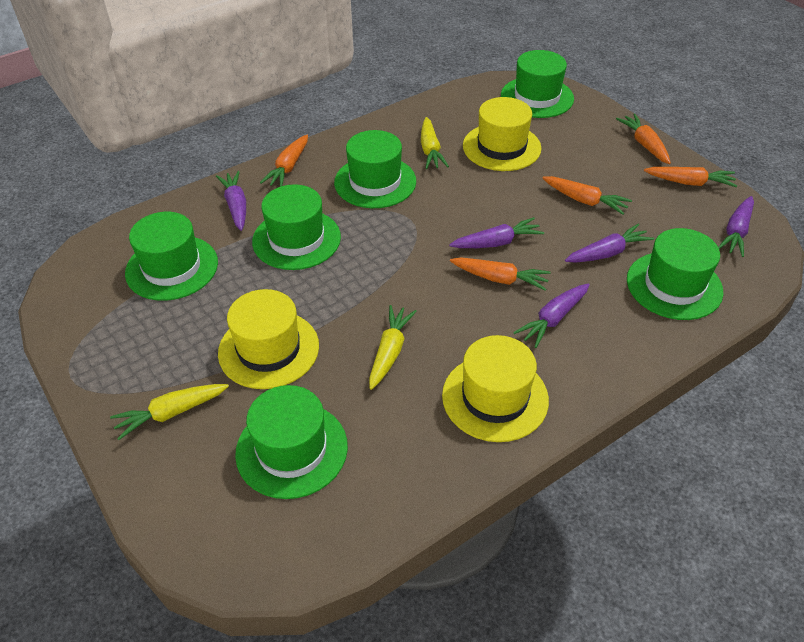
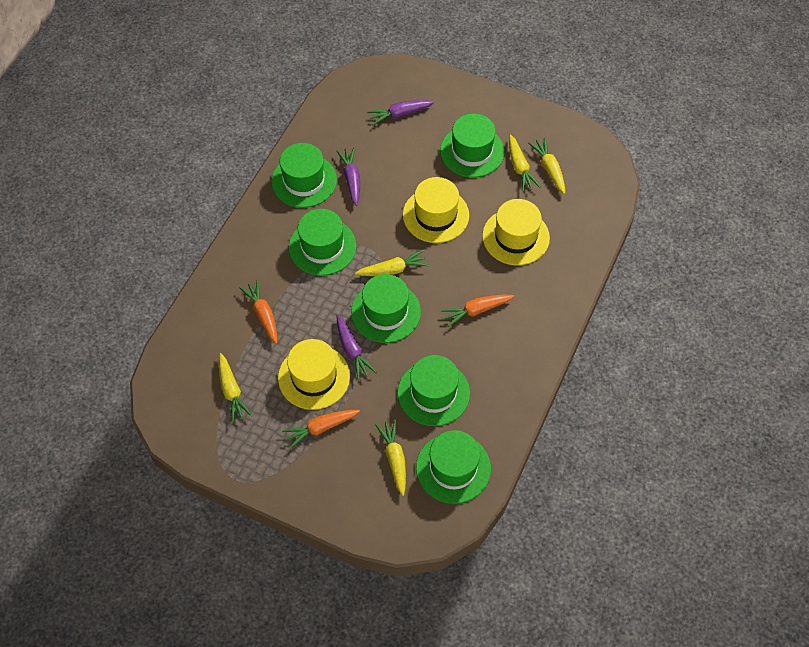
orange carrot: 5 -> 3
purple carrot: 5 -> 3
yellow carrot: 3 -> 5

